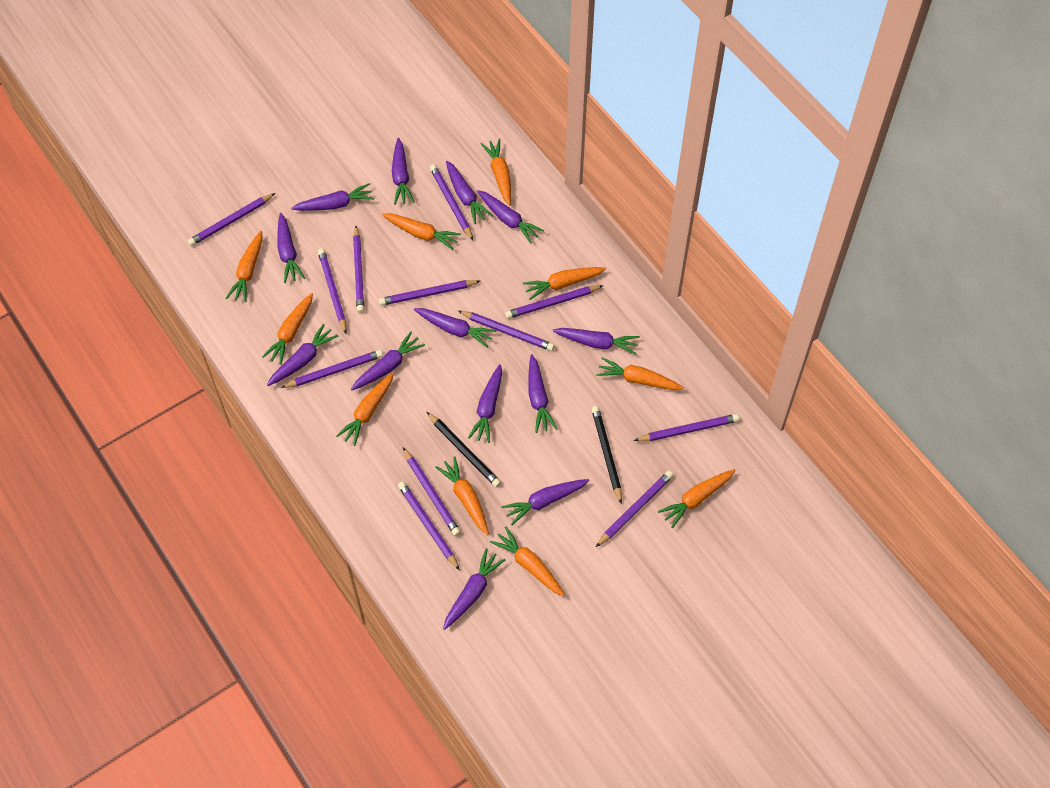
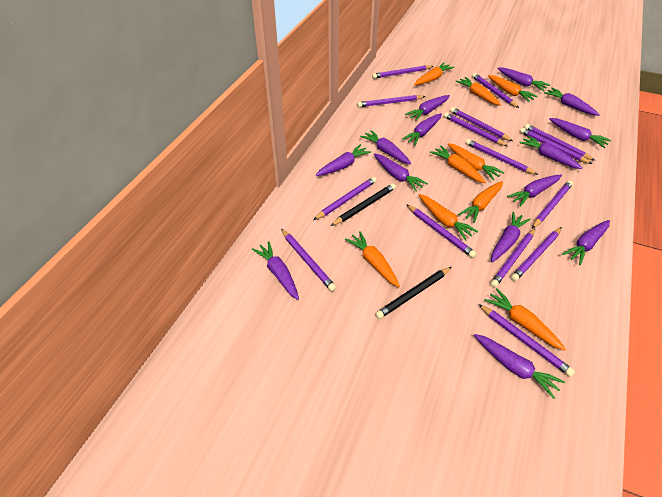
orange carrot: 10 -> 9
purple carrot: 13 -> 14
purple pencil: 12 -> 15

